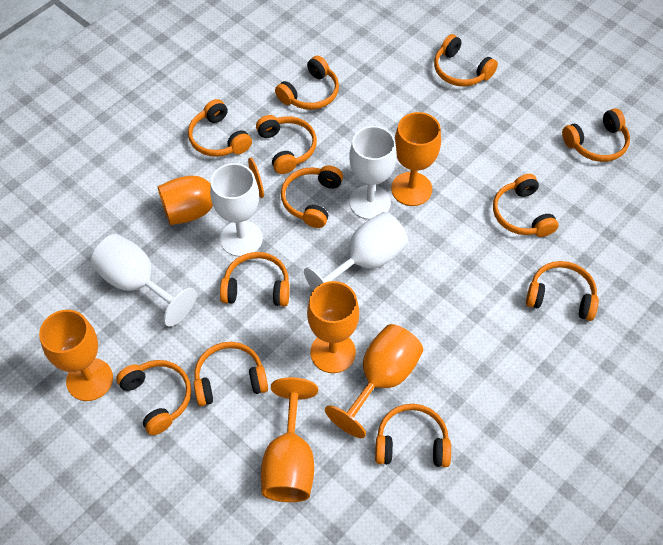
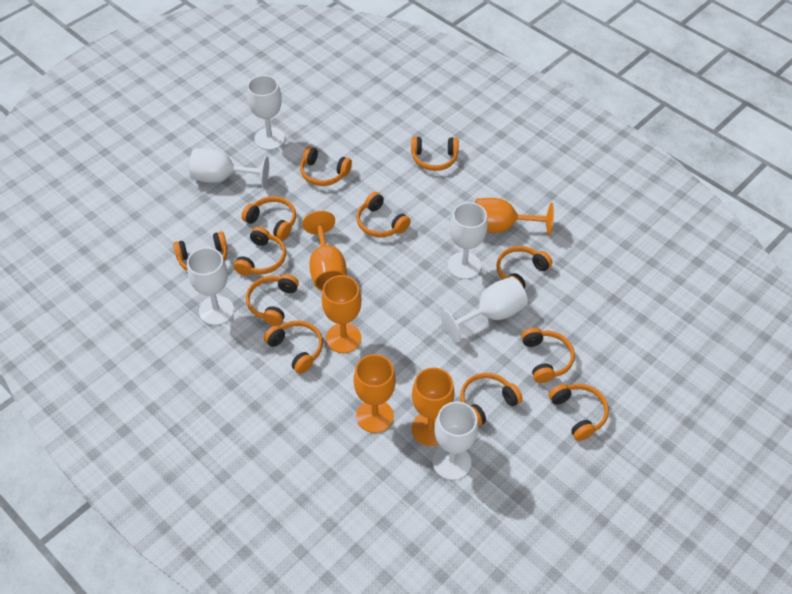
orange goblet: 6 -> 5
white goblet: 4 -> 6

